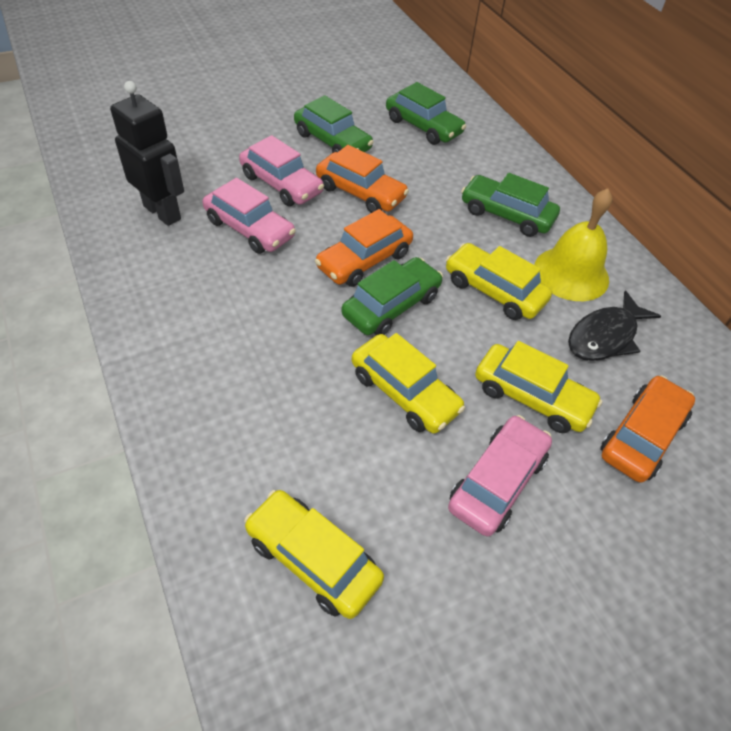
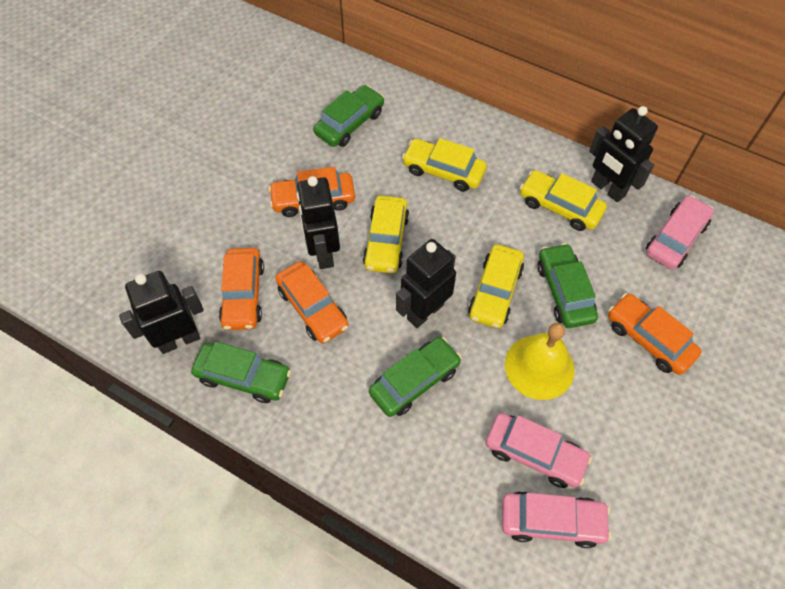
black fish: 1 -> 0
black robot: 1 -> 4
orange car: 3 -> 4

